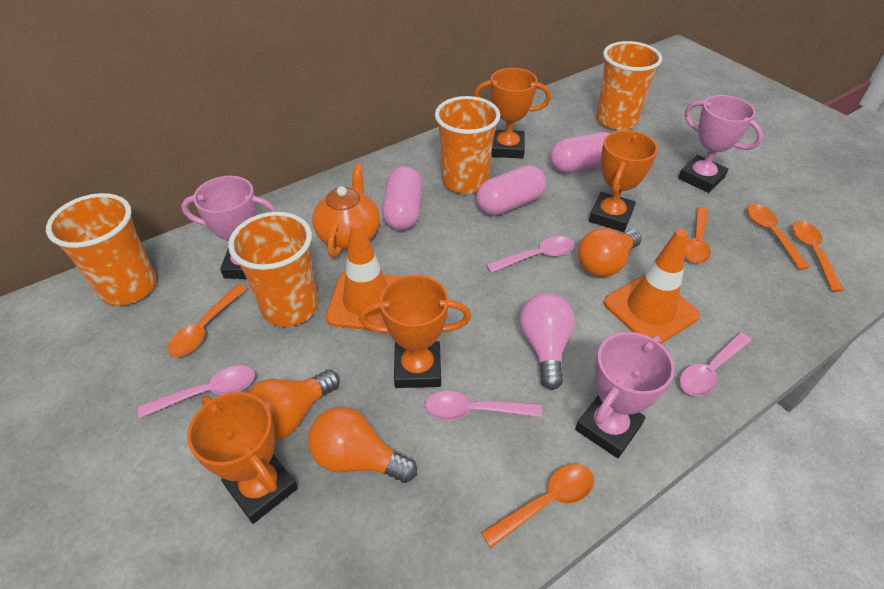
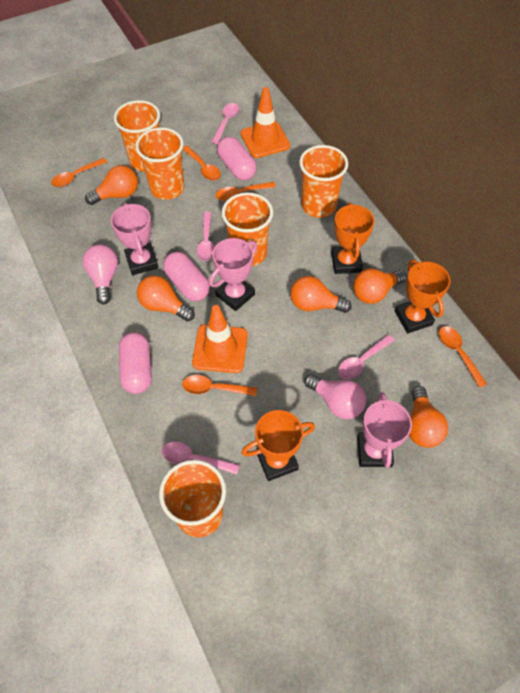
orange cup: 4 -> 5
orange light bulb: 3 -> 5
orange teapot: 1 -> 0
orange trophy: 4 -> 3
pink light bulb: 1 -> 2

